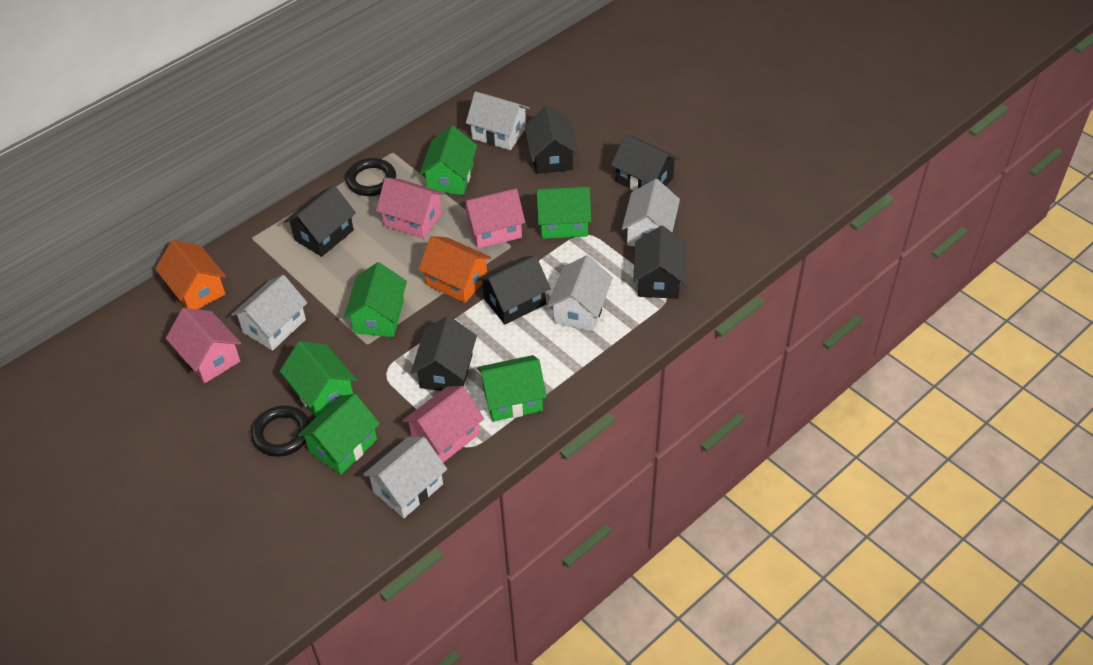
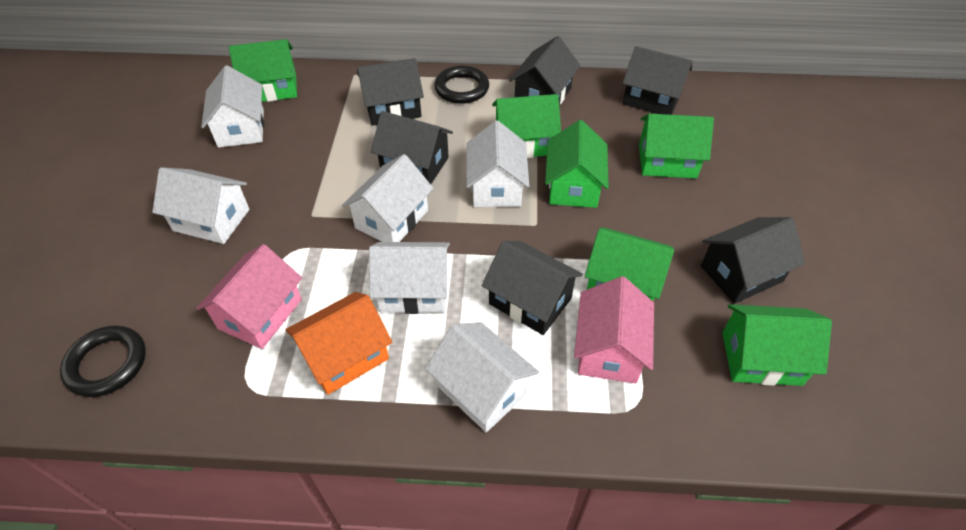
orange house: 2 -> 1
pink house: 4 -> 2
white house: 5 -> 6

